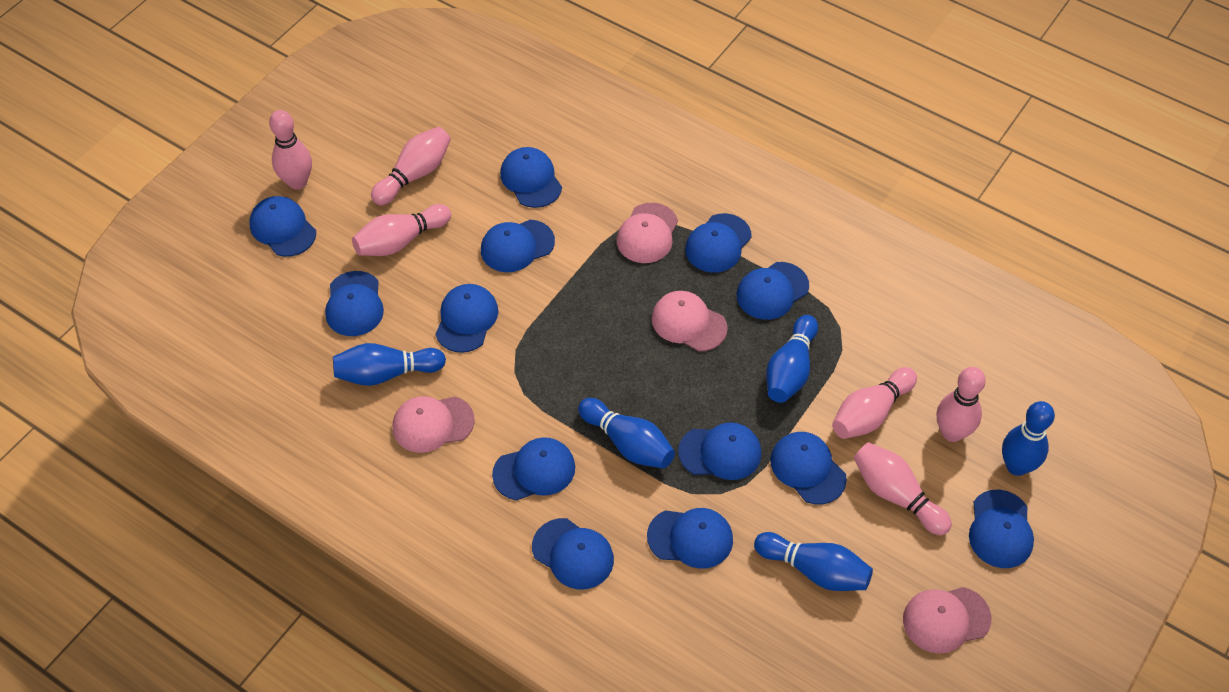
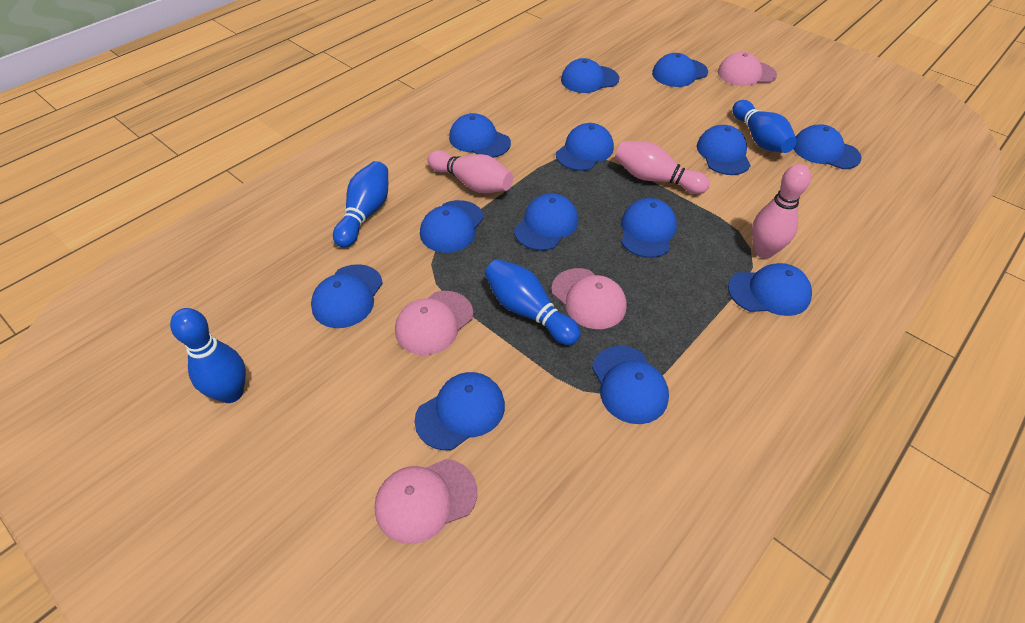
blue bowling pin: 5 -> 4
pink bowling pin: 6 -> 3

